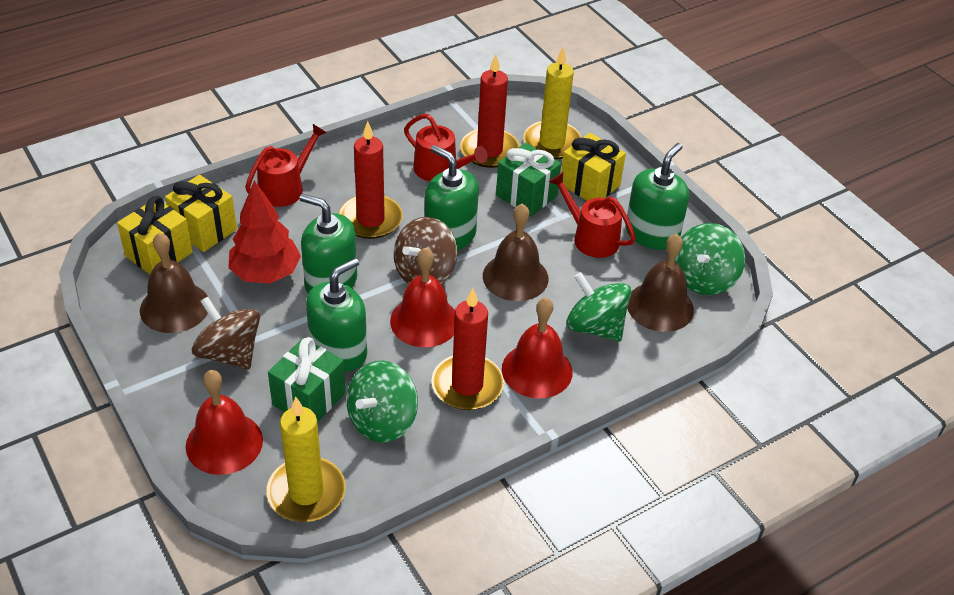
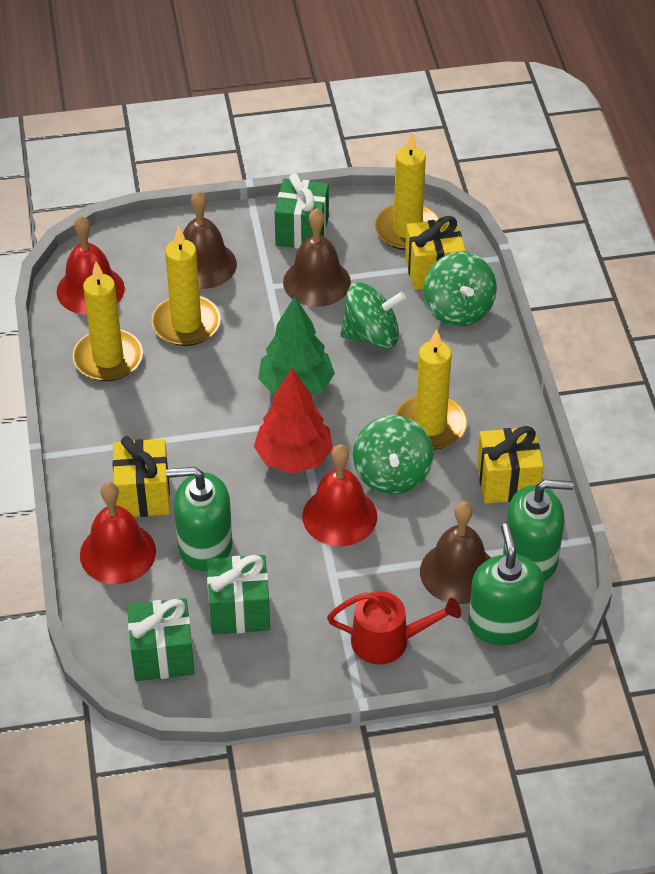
brown spinning top: 2 -> 0
green gift: 2 -> 3
green soap dispenser: 4 -> 3
green tree: 0 -> 1
red candle: 3 -> 0
red watering can: 3 -> 1
yellow candle: 2 -> 4

